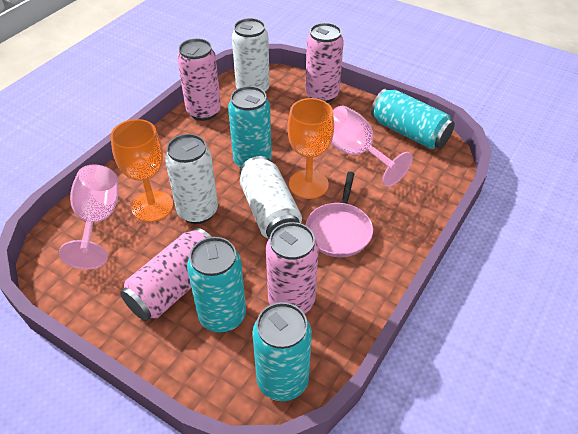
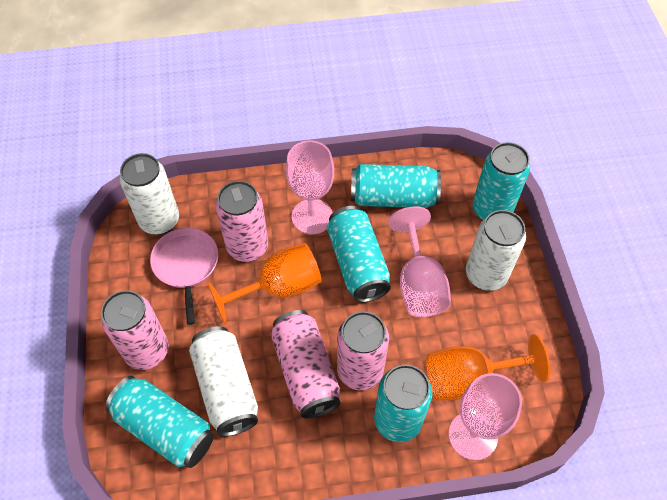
pink goblet: 2 -> 3
turquoise can: 4 -> 5

